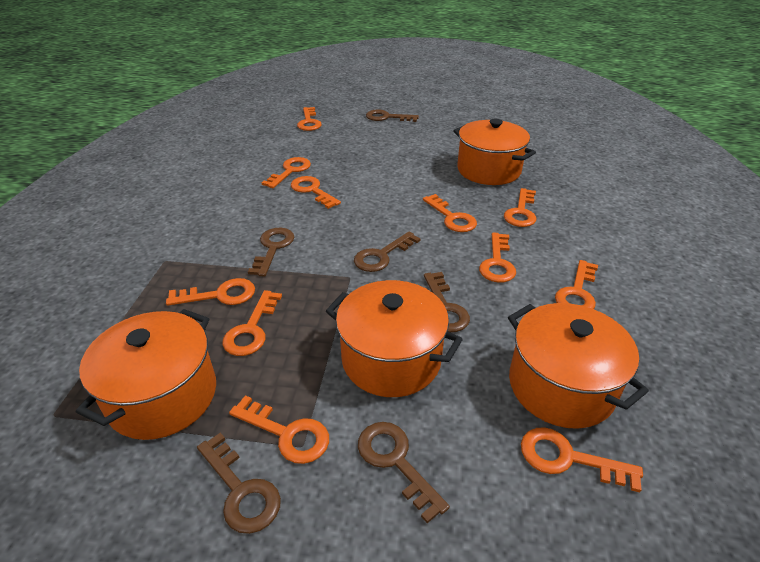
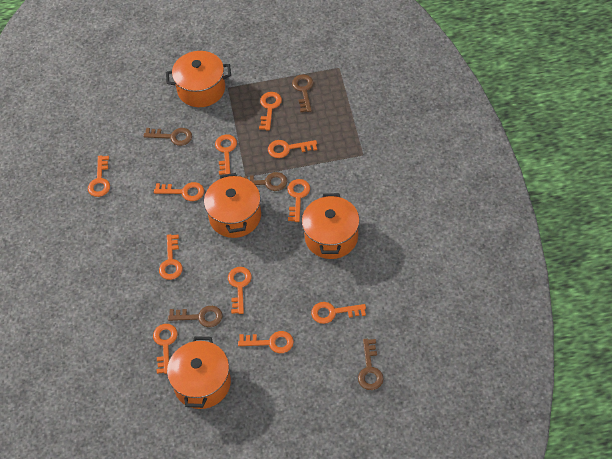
brown key: 6 -> 5

